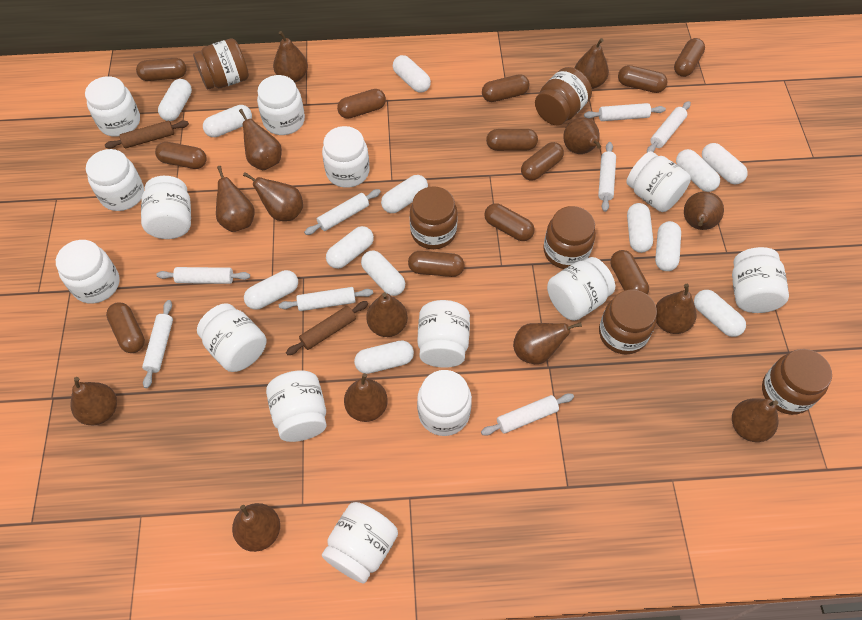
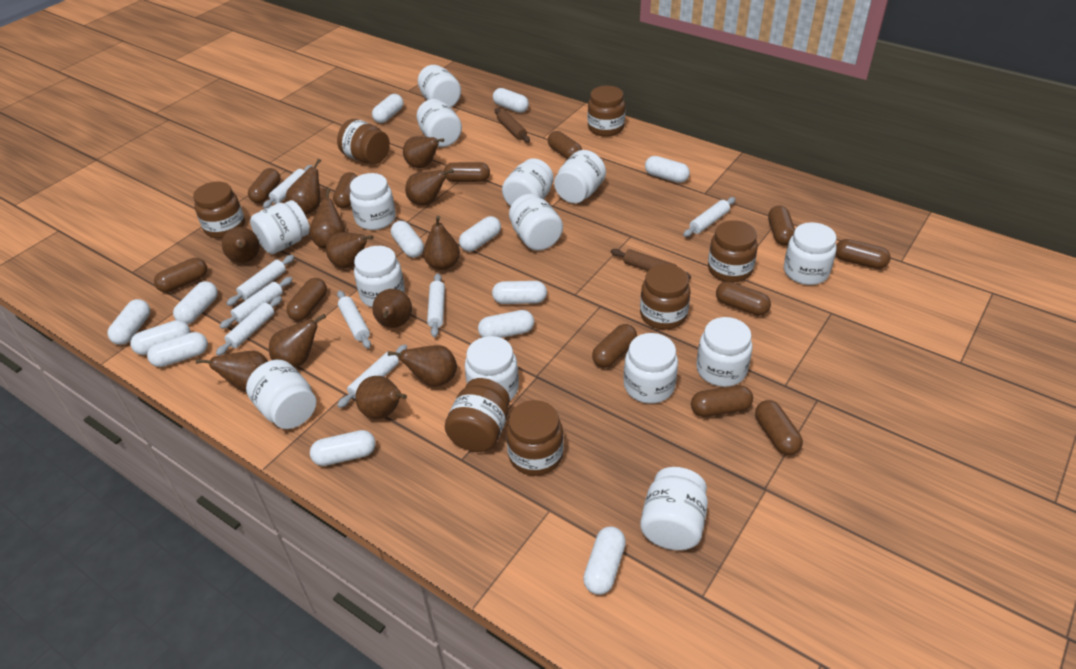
brown jar: 6 -> 7
brown pear: 14 -> 12

